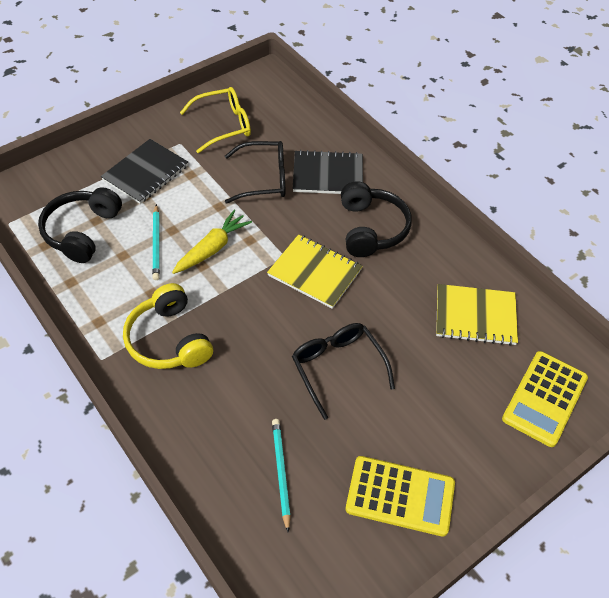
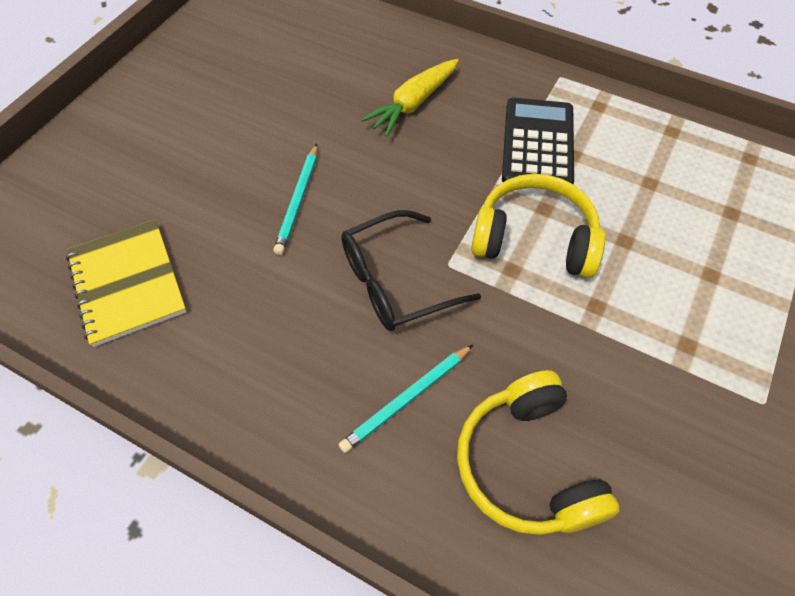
black calculator: 0 -> 1
black glasses: 2 -> 1
black headphones: 2 -> 0
black notebook: 2 -> 0
yellow calculator: 2 -> 0
yellow glasses: 1 -> 0
yellow headphones: 1 -> 2
yellow notebook: 2 -> 1

